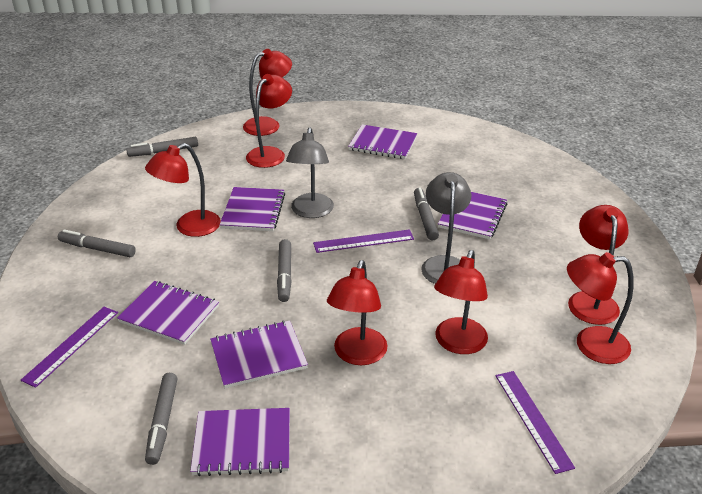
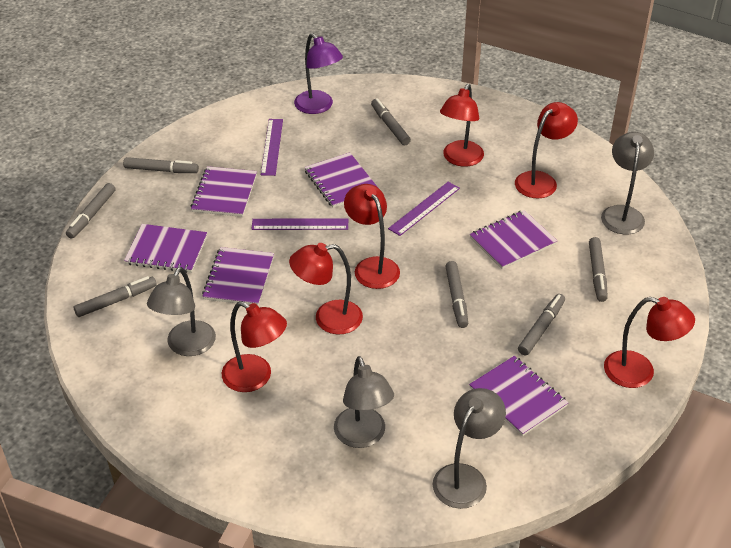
grey lamp: 2 -> 4
grey marker: 5 -> 7
purple lamp: 0 -> 1
red lamp: 7 -> 6

